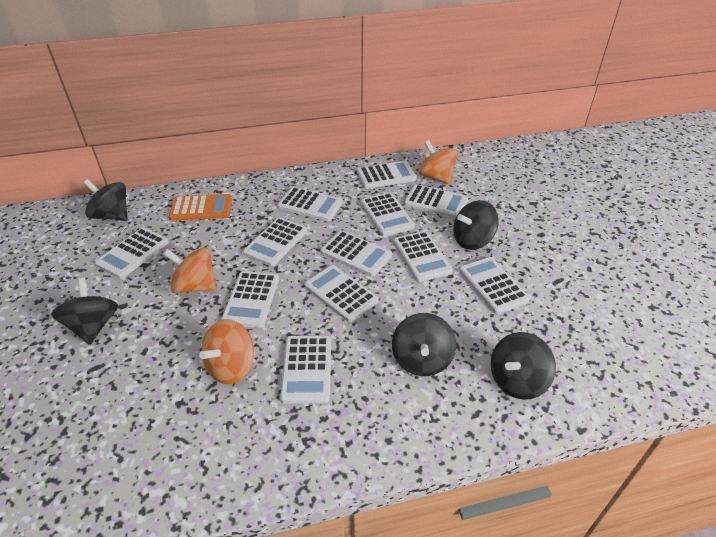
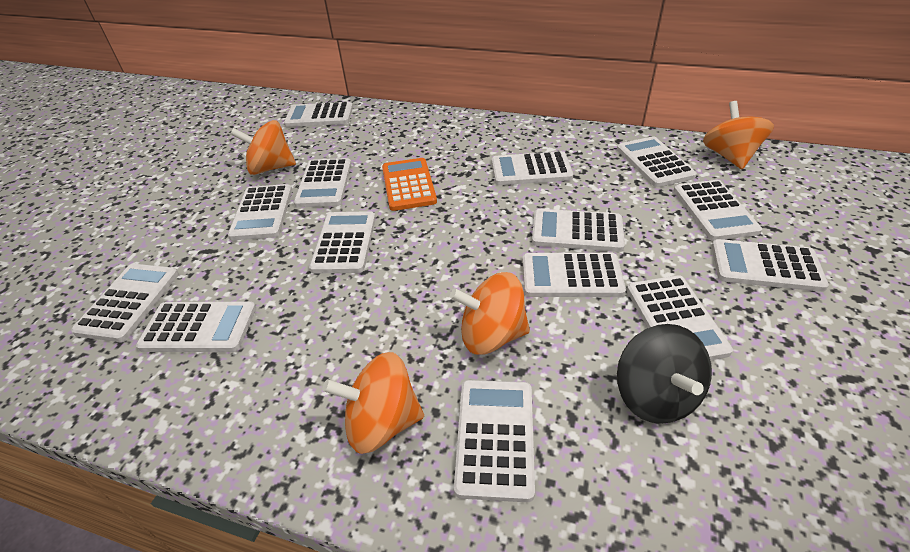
black spinning top: 5 -> 1
orange spinning top: 3 -> 4
white calculator: 12 -> 14

